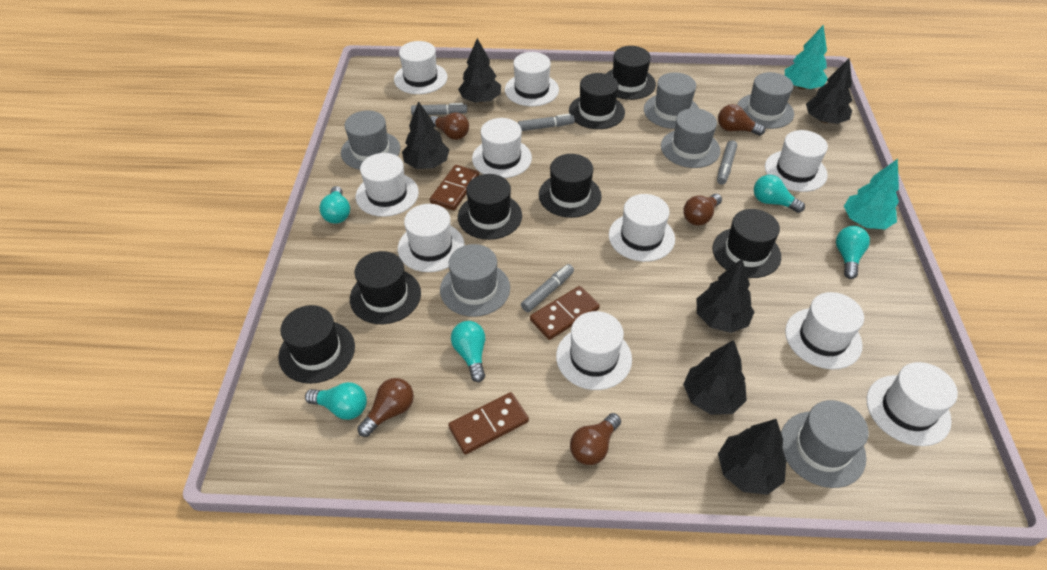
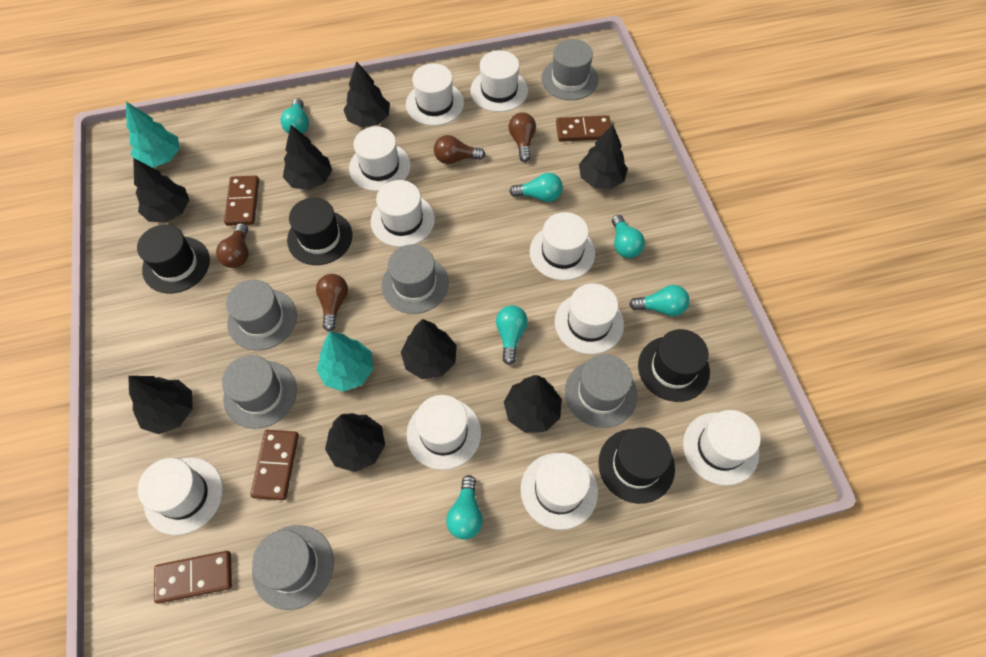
black hat: 7 -> 4
black tree: 6 -> 8
brown domino: 3 -> 4
brown light bulb: 5 -> 4
grey marker: 4 -> 0
turquoise light bulb: 5 -> 6

